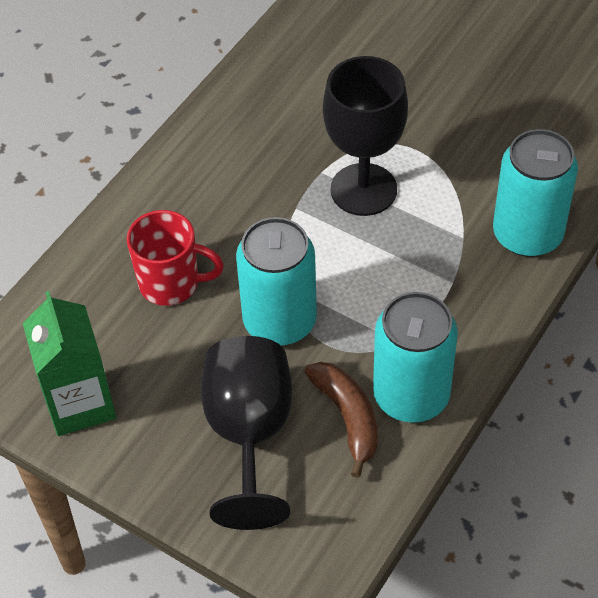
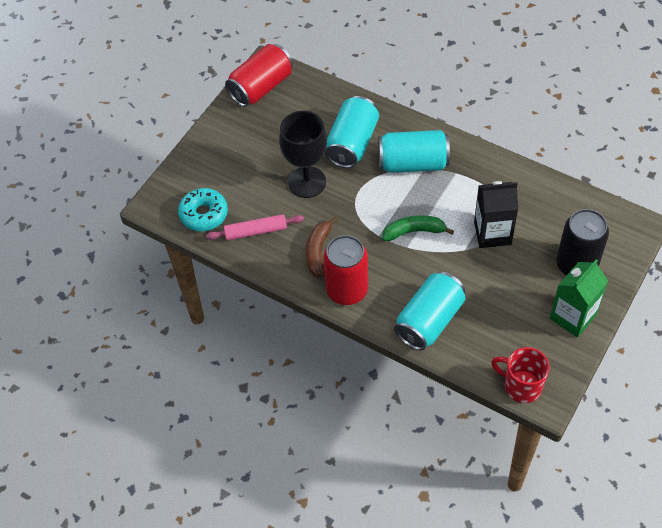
black can: 0 -> 1
black carton: 0 -> 1
black goblet: 2 -> 1
green banana: 0 -> 1
pink rolling pin: 0 -> 1
red can: 0 -> 2
turquoise donut: 0 -> 1

